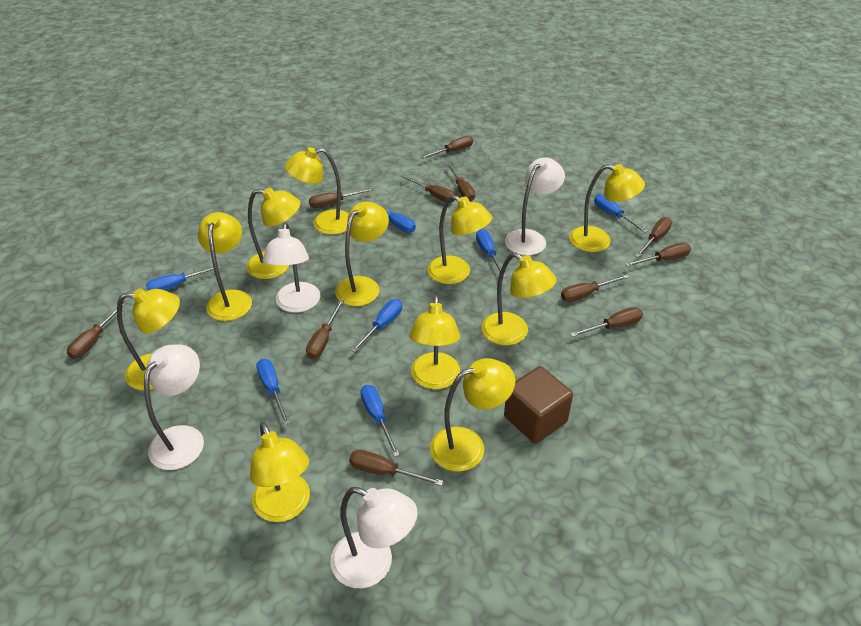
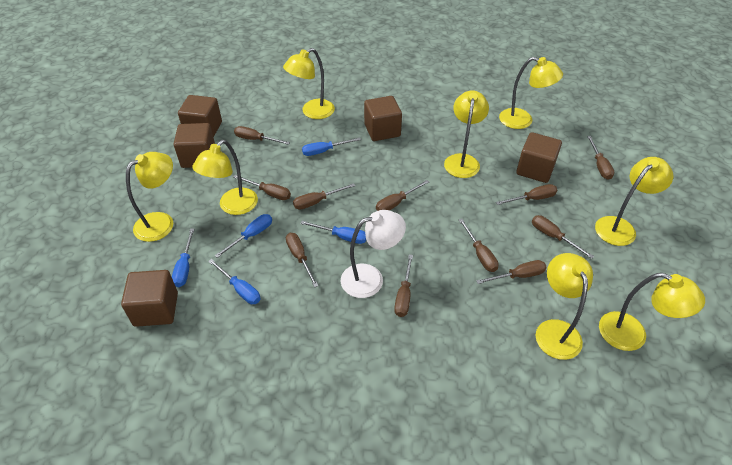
blue screwdriver: 7 -> 5
brown cube: 1 -> 5
white lamp: 4 -> 1
yellow lamp: 11 -> 8

